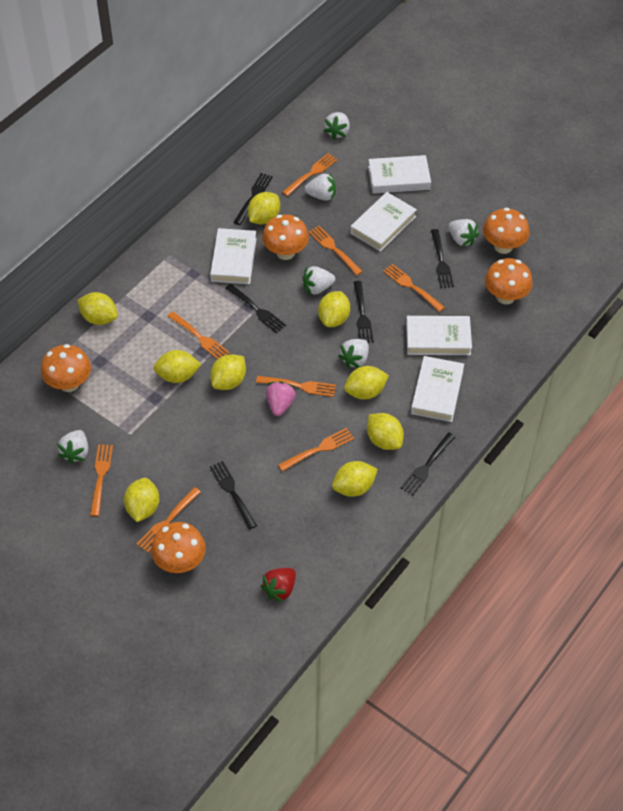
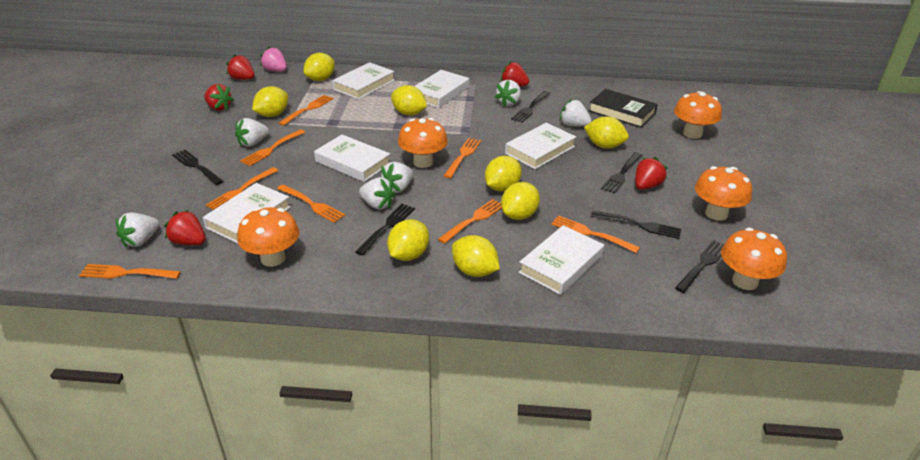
black book: 0 -> 1
red strawberry: 1 -> 5
white book: 5 -> 6
yellow lemon: 9 -> 8

